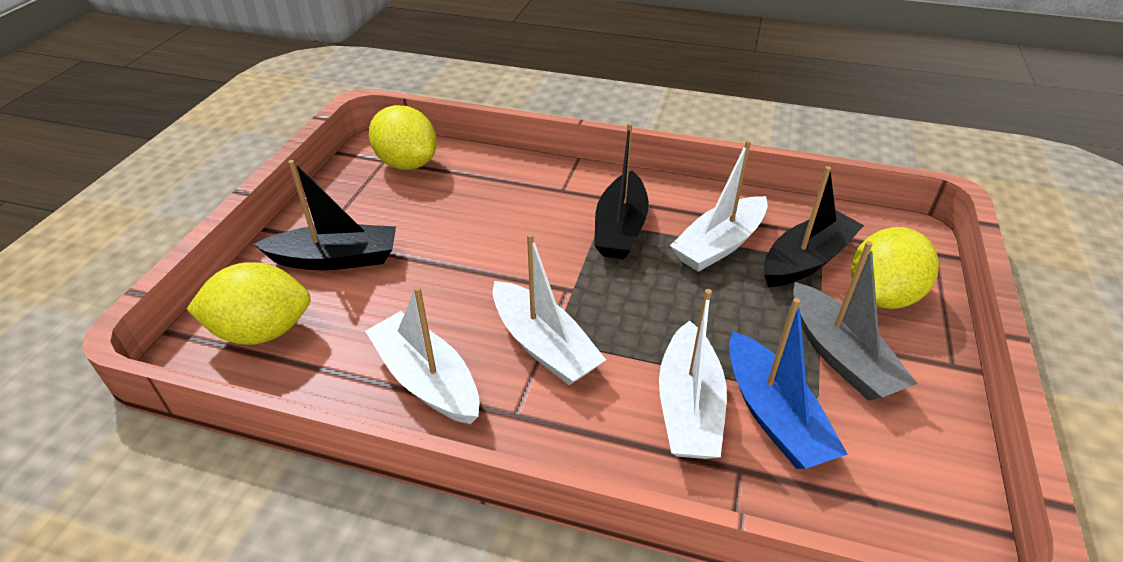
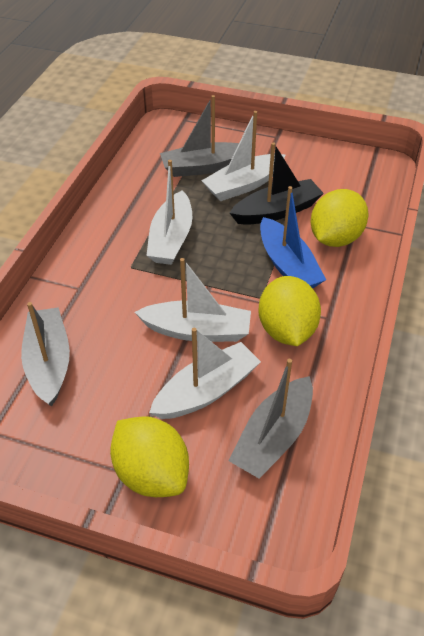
black boat: 3 -> 1
grey boat: 1 -> 3

